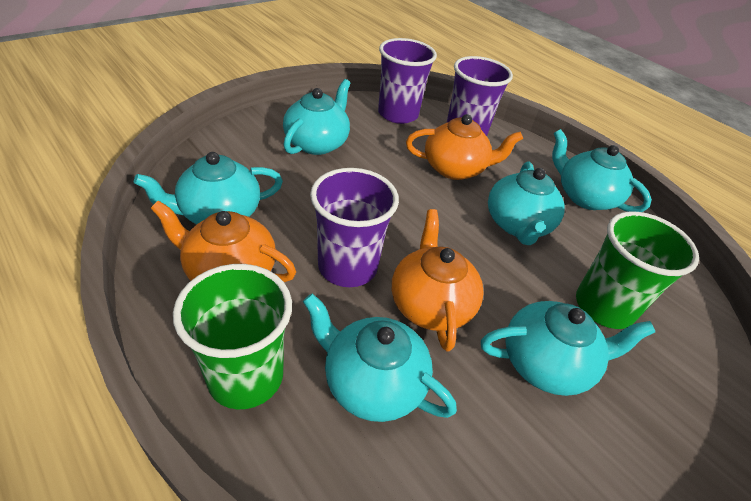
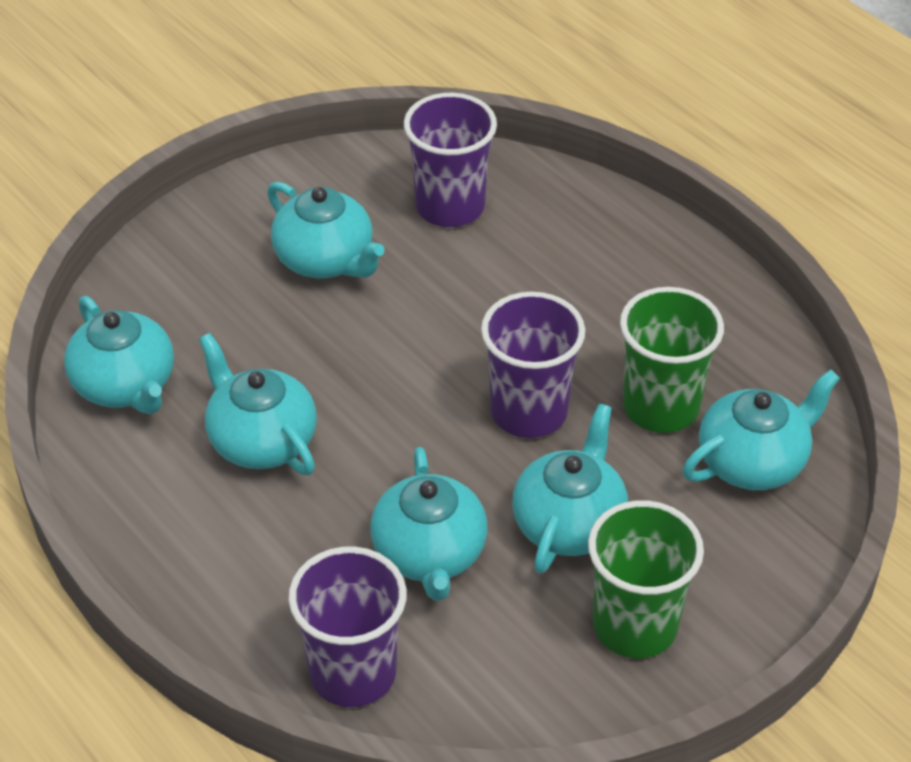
orange teapot: 3 -> 0

